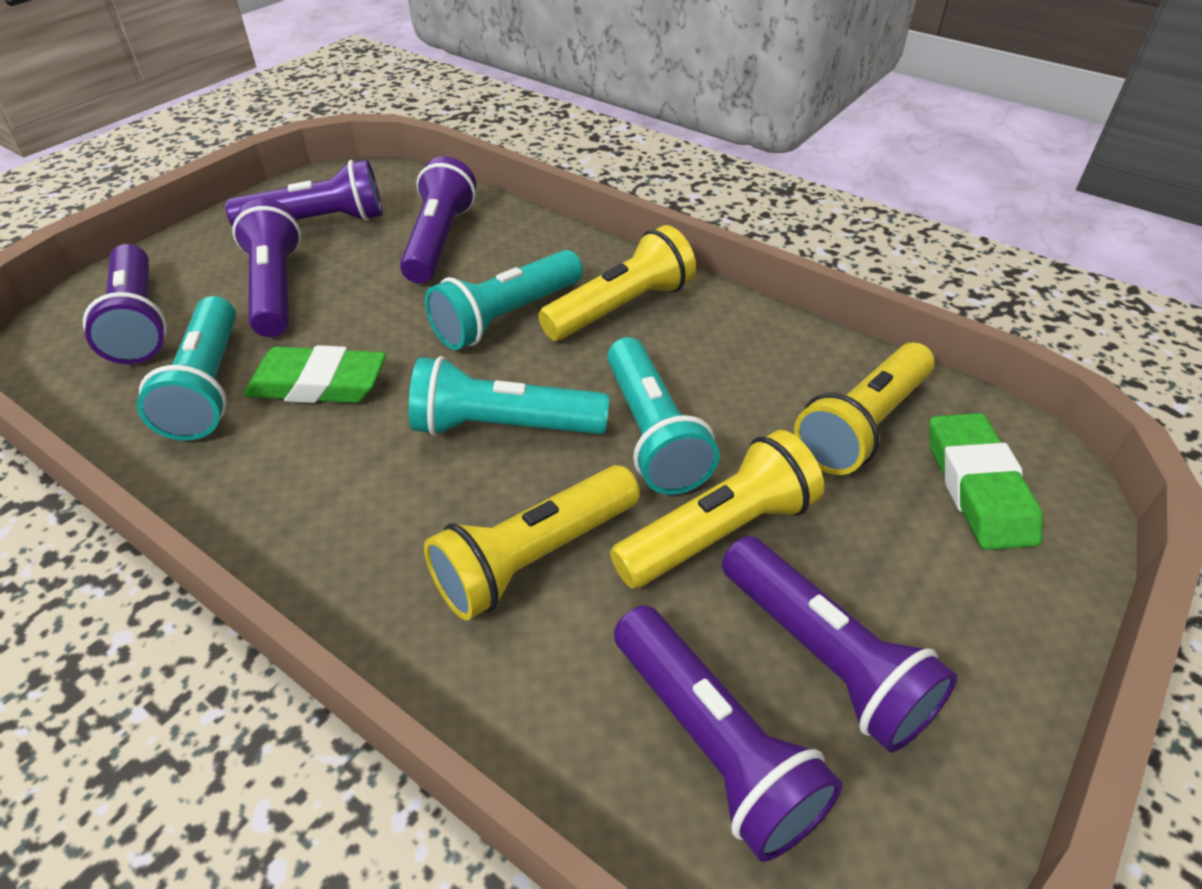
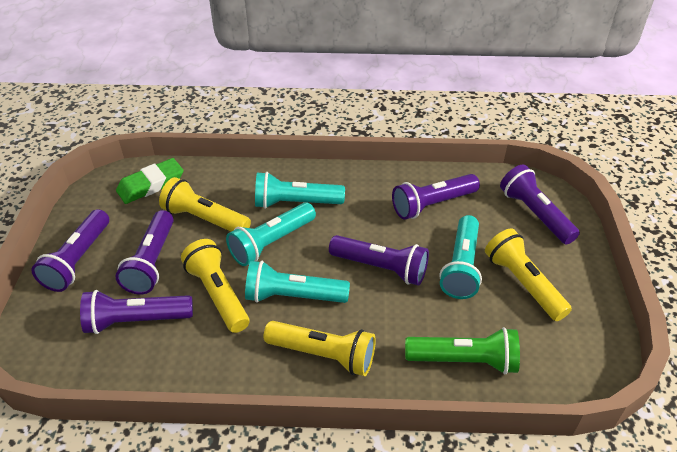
green eraser: 2 -> 1
green flashlight: 0 -> 1

